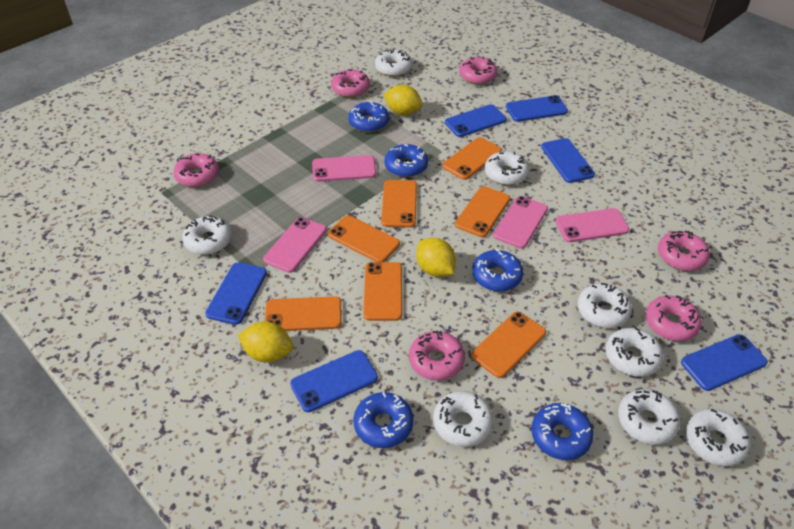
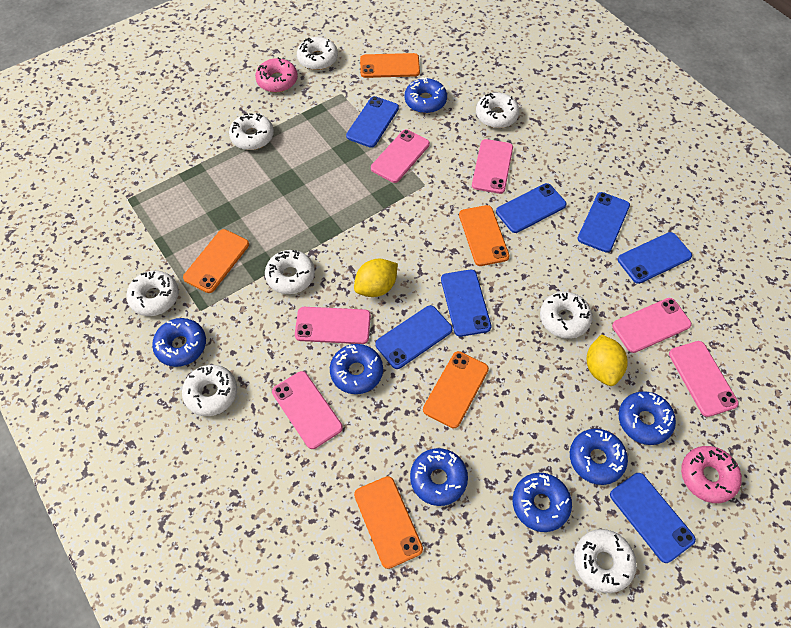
blue donut: 5 -> 7
blue phone: 6 -> 7
orange phone: 7 -> 5
pink donut: 6 -> 2
pink phone: 4 -> 6
yellow lemon: 3 -> 2

